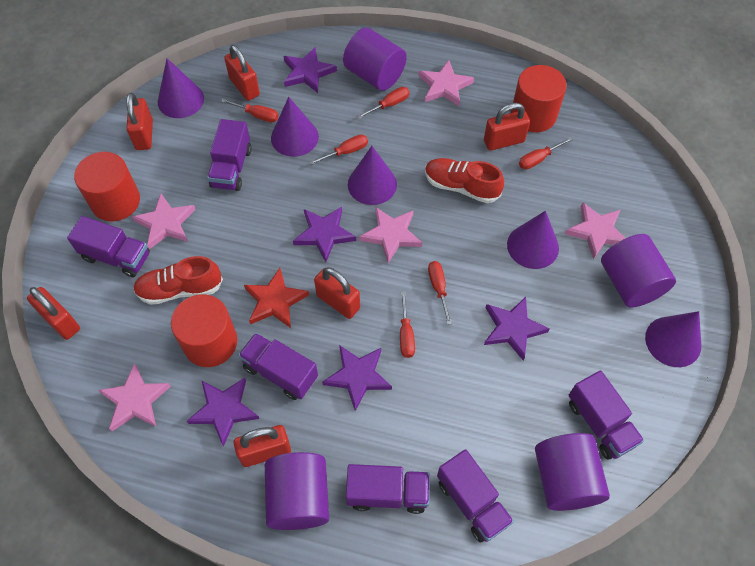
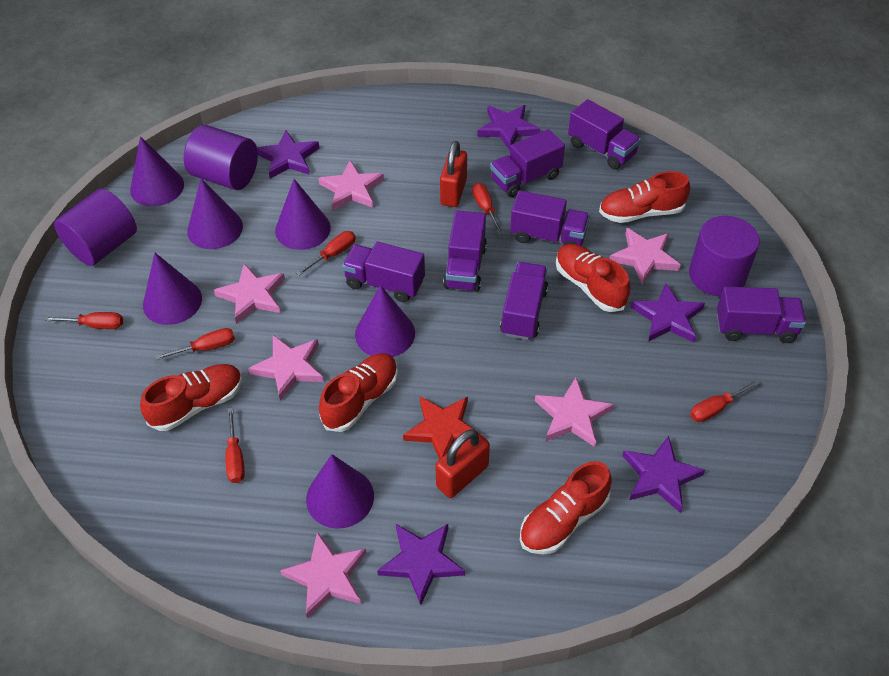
pink star: 5 -> 6
purple cone: 5 -> 6
purple cylinder: 4 -> 3
purple truck: 6 -> 7
red cylinder: 3 -> 0
red padlock: 6 -> 2
red shoe: 2 -> 5

